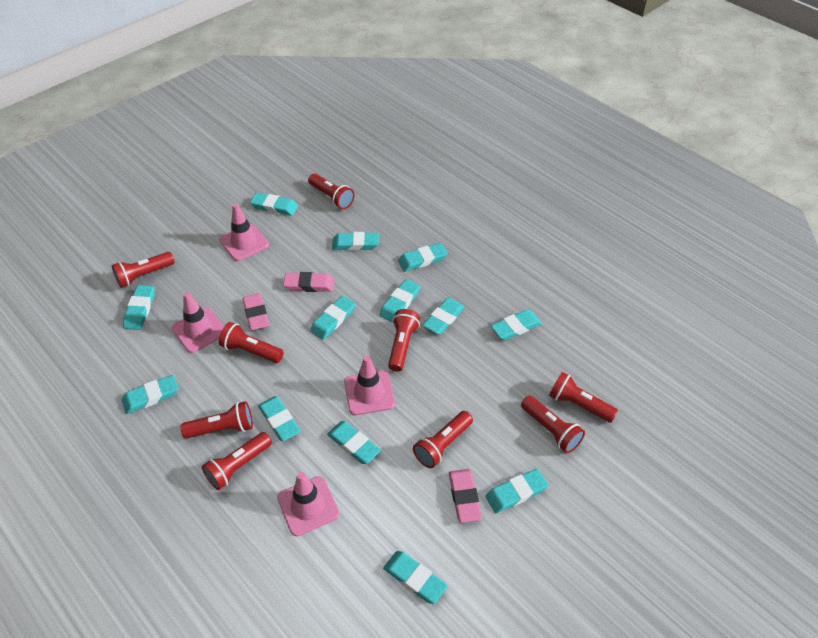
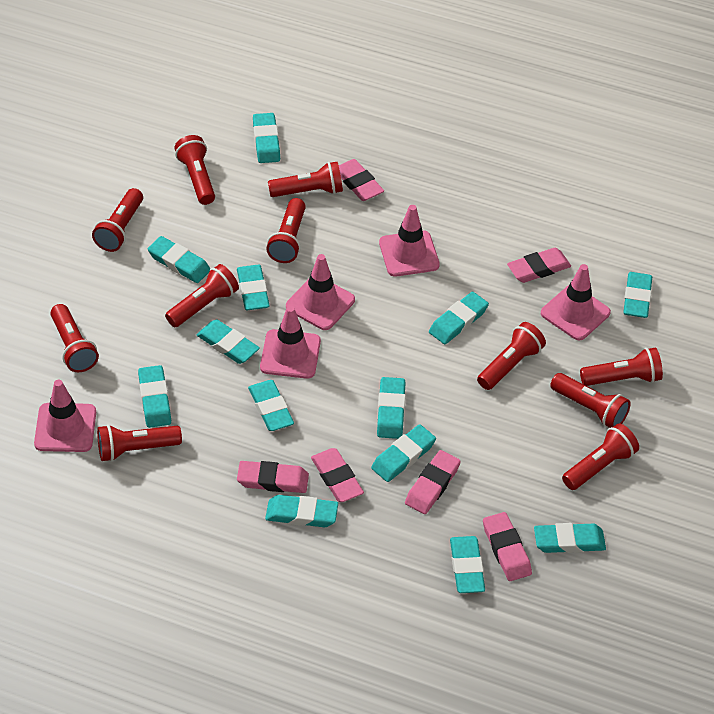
pink eraser: 3 -> 6
pink traffic cone: 4 -> 5
red flashlight: 9 -> 11

